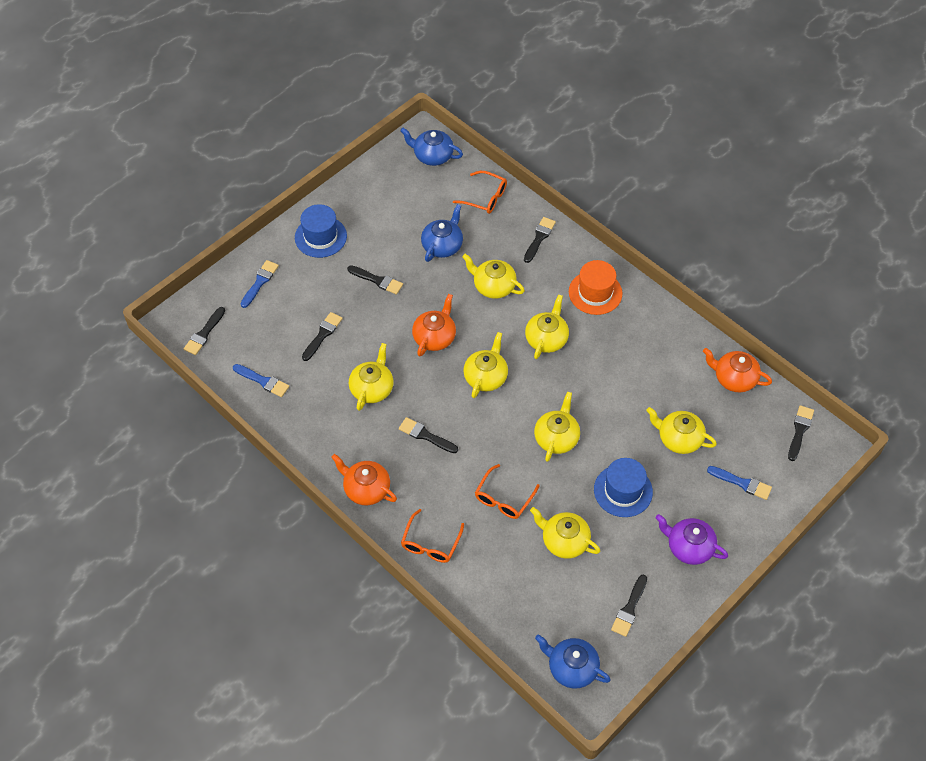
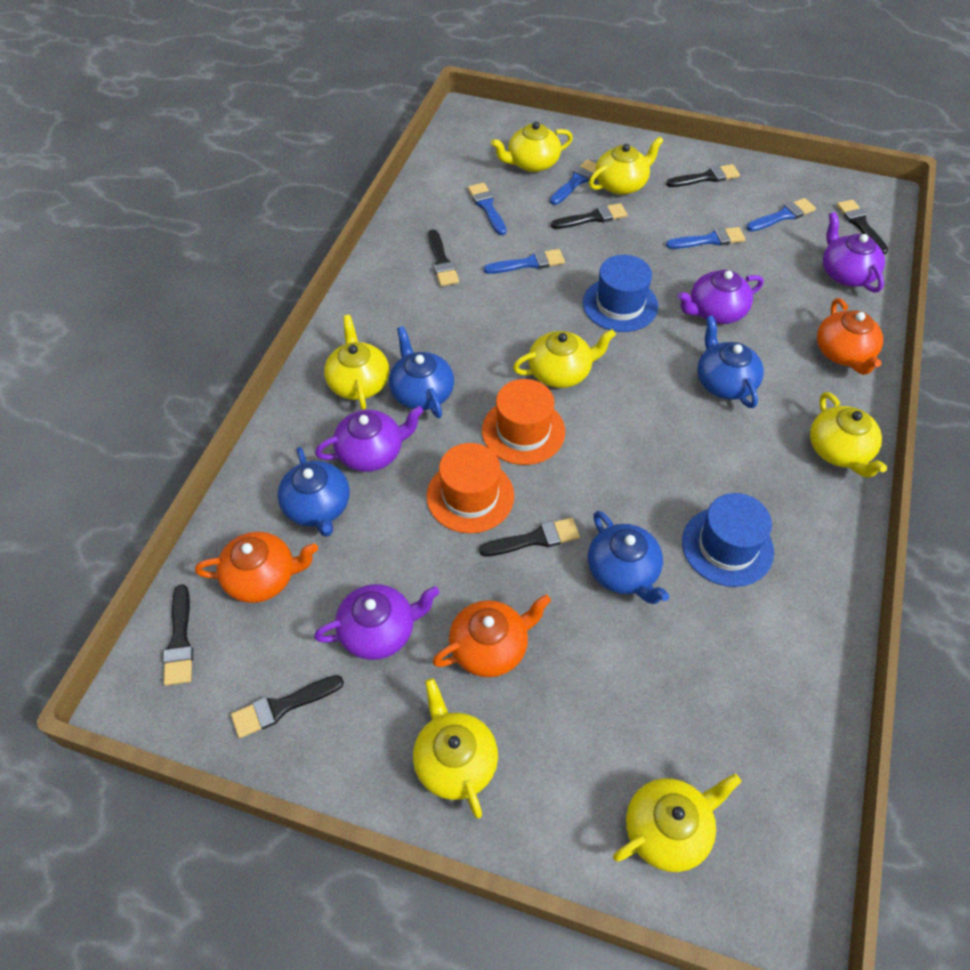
blue brush: 3 -> 5
blue teapot: 3 -> 4
orange glasses: 3 -> 0
orange hat: 1 -> 2
purple teapot: 1 -> 4

